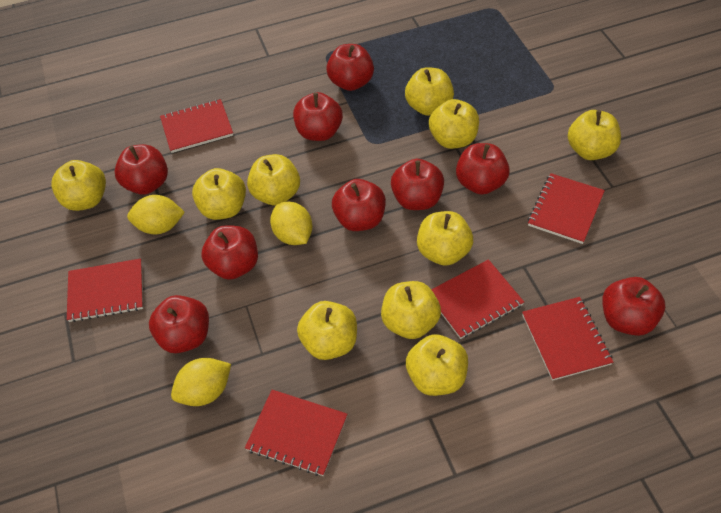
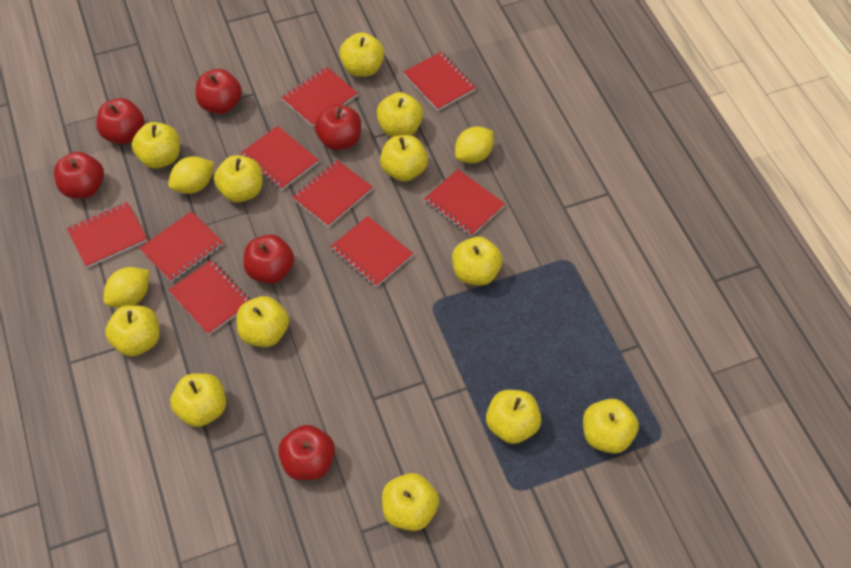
red apple: 9 -> 6
red notebook: 6 -> 9
yellow apple: 10 -> 12

